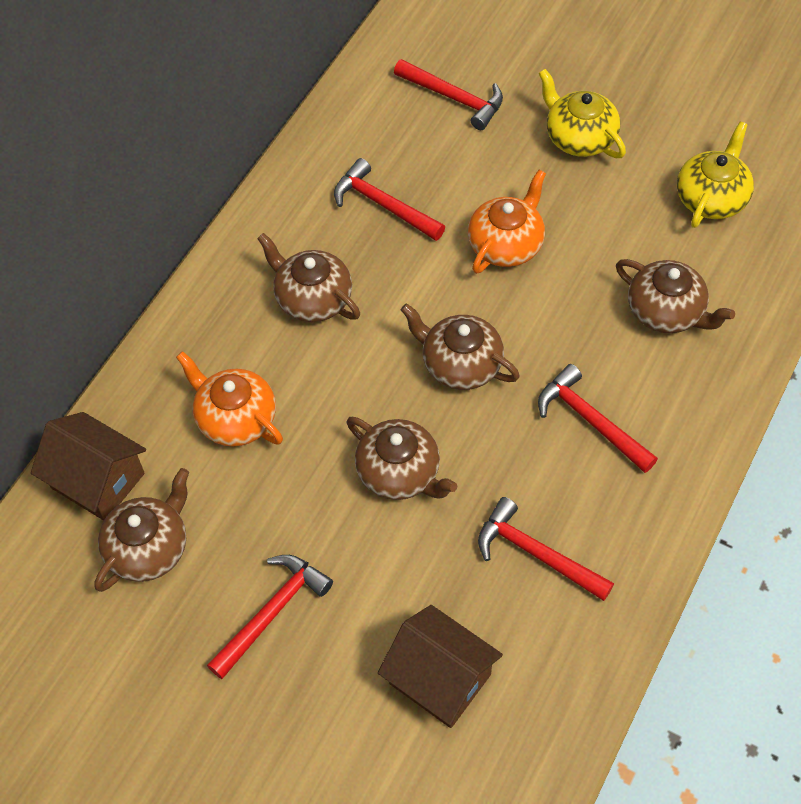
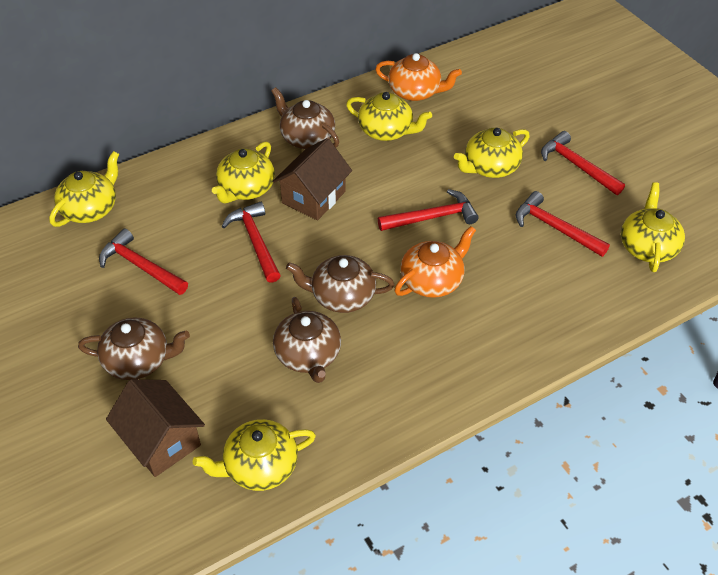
brown teapot: 5 -> 4
yellow teapot: 2 -> 6

